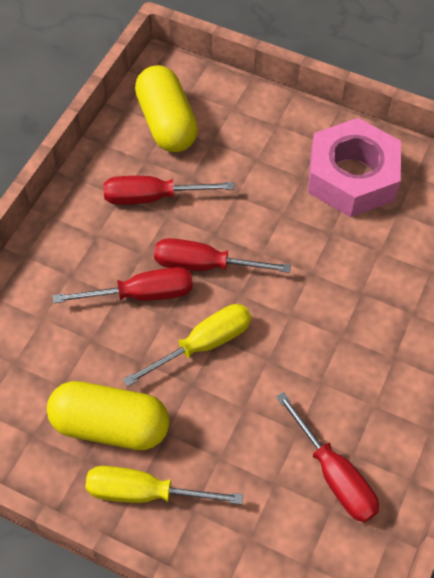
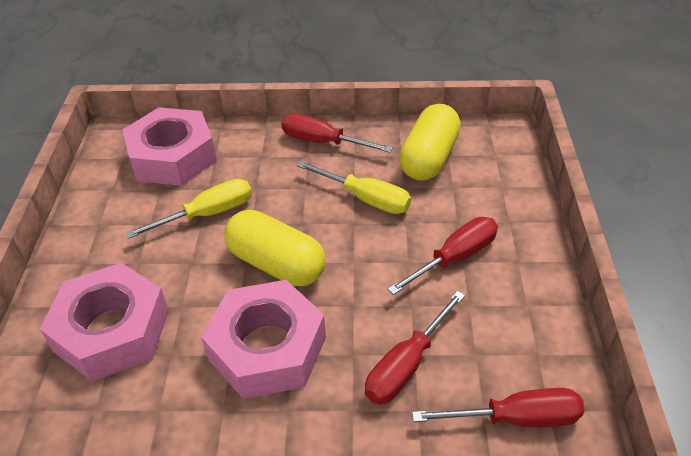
pink nut: 1 -> 3

